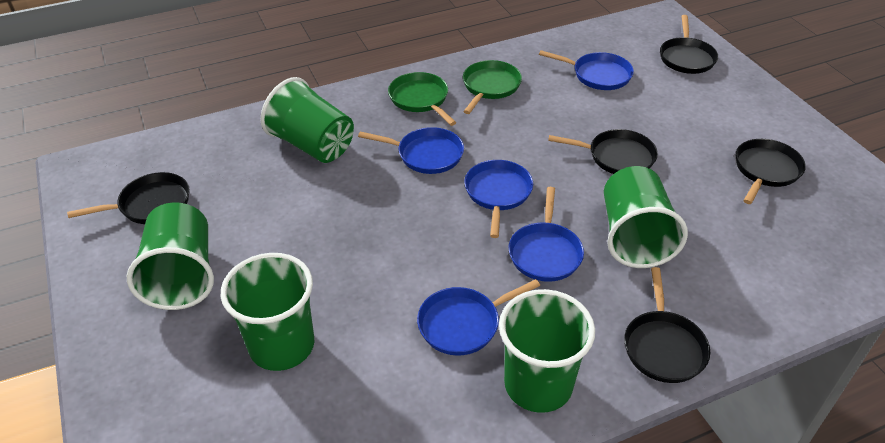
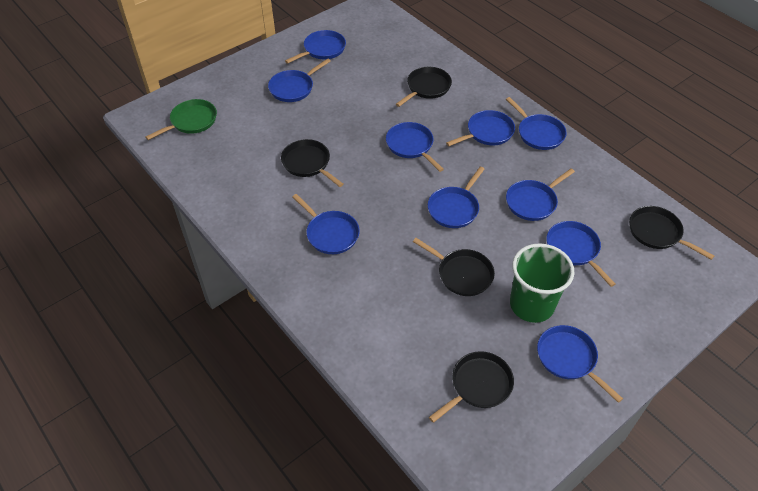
blue pan: 5 -> 10
green cup: 5 -> 1
green pan: 2 -> 1

